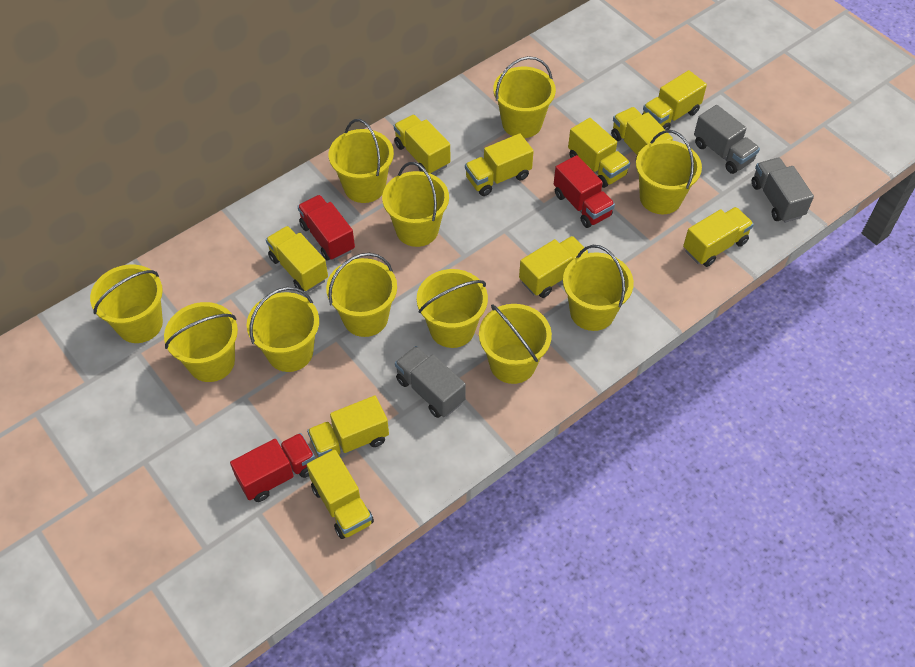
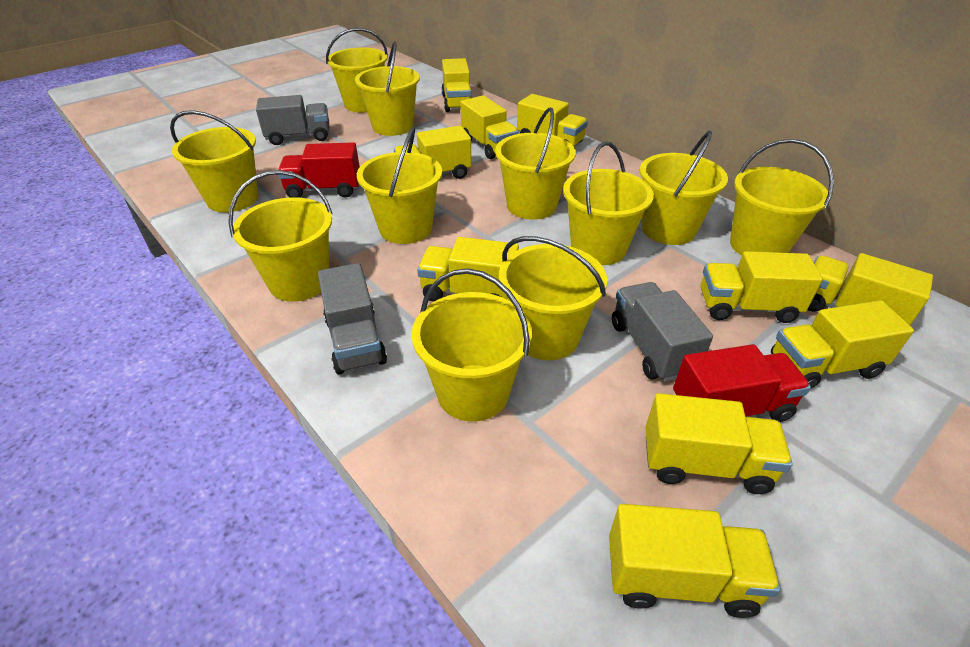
red truck: 3 -> 2

